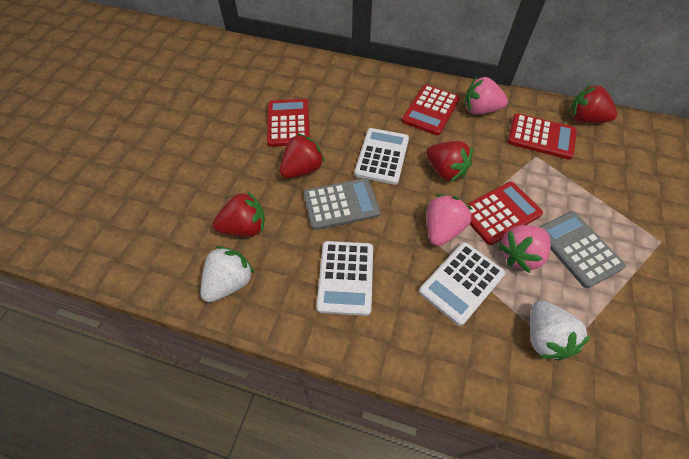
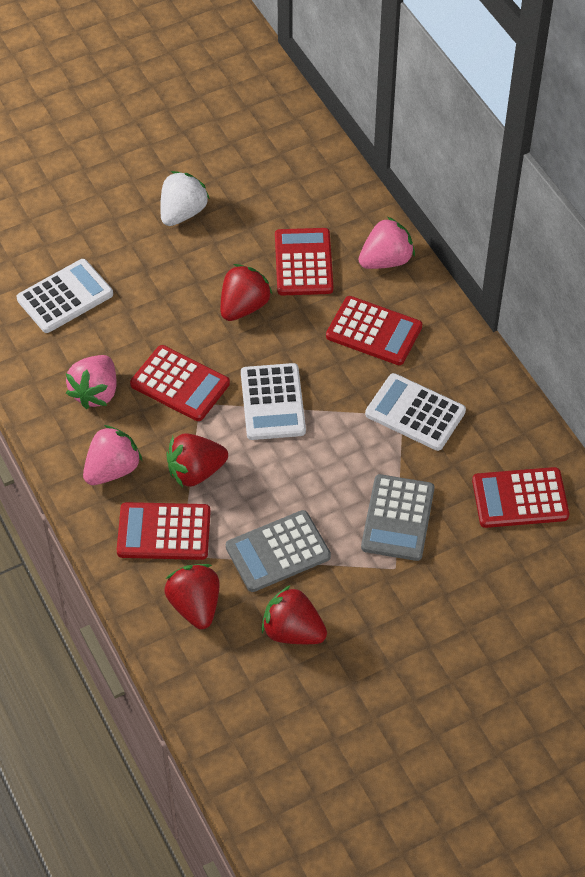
red calculator: 4 -> 5
white strawberry: 2 -> 1

